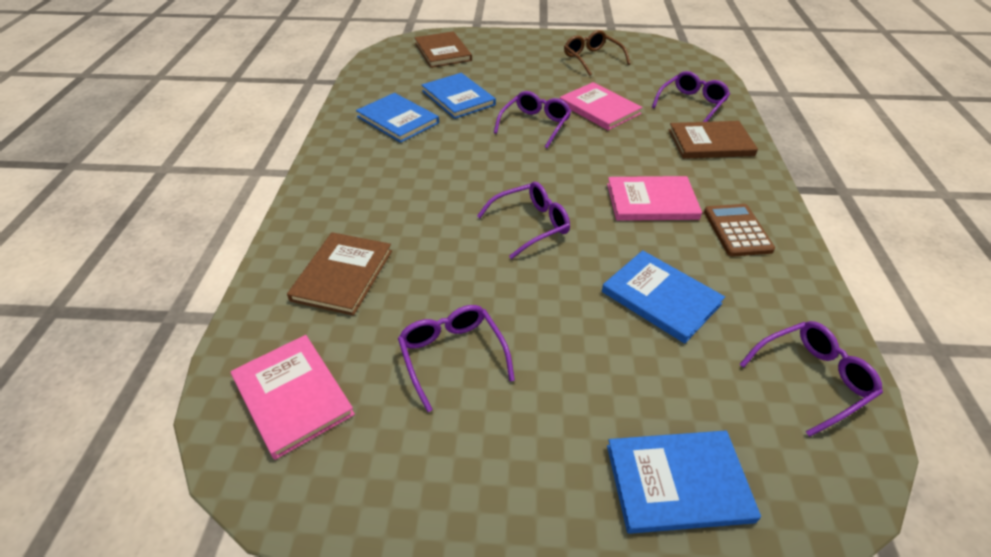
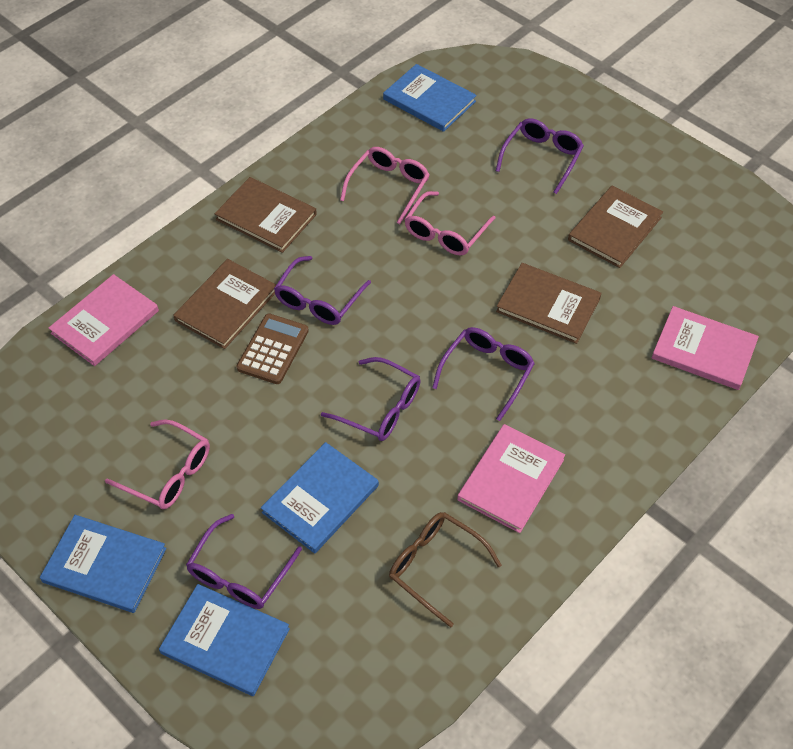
brown book: 3 -> 4
pink glasses: 0 -> 3

